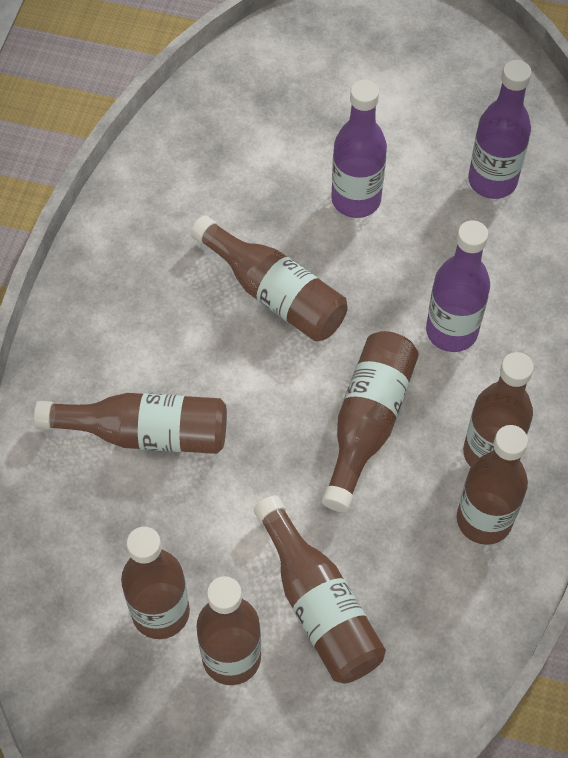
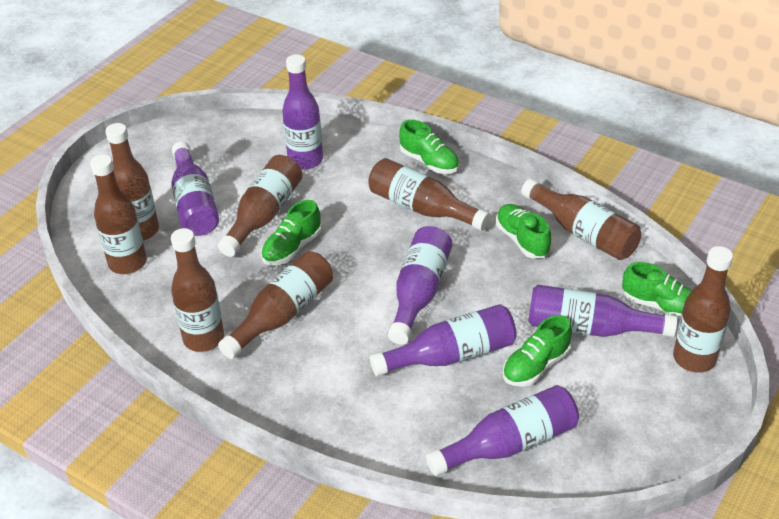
green shoe: 0 -> 5
purple bottle: 3 -> 6

